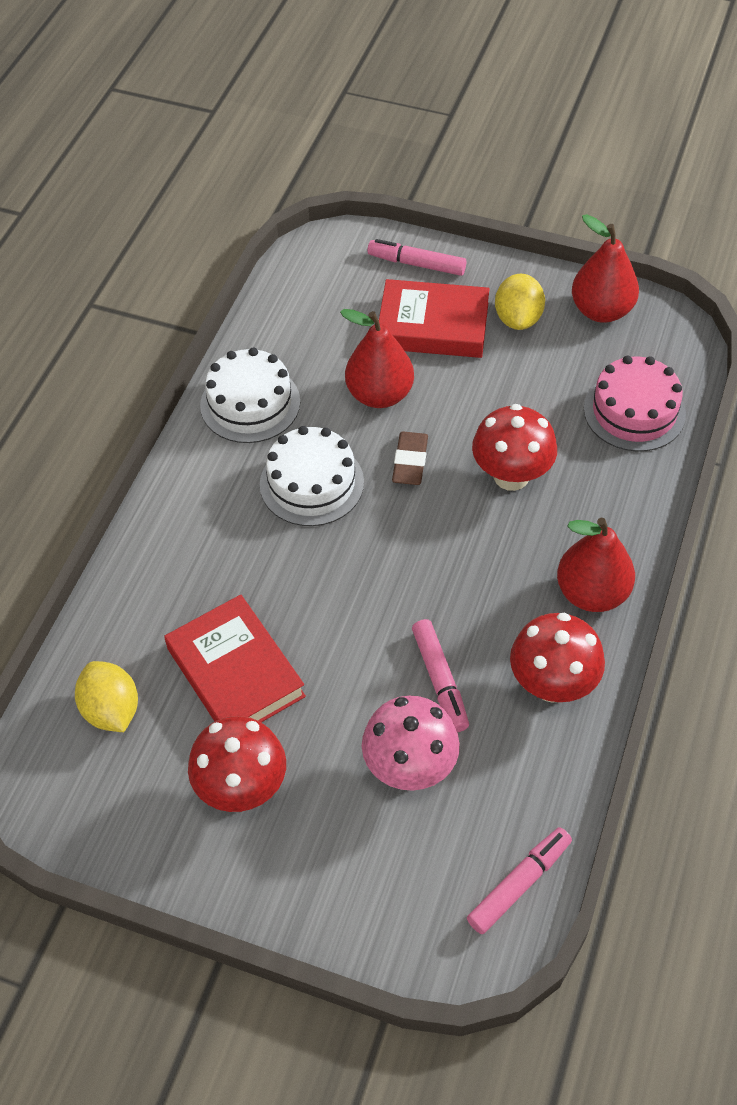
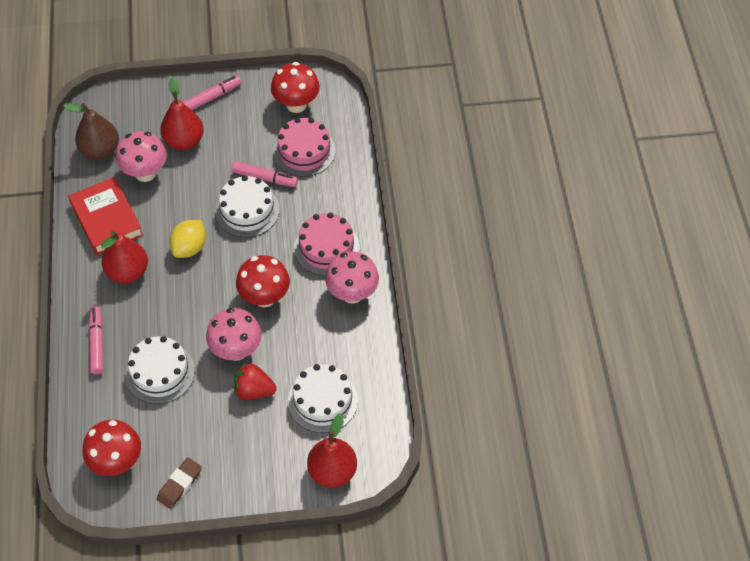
brown pear: 0 -> 1
pink cake: 1 -> 2
pink mushroom: 1 -> 3
red book: 2 -> 1
red strawberry: 0 -> 1
white cake: 2 -> 3
yellow lemon: 2 -> 1

